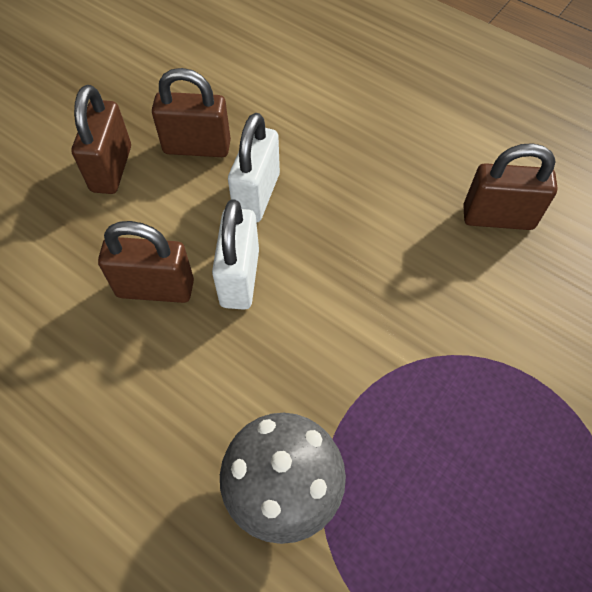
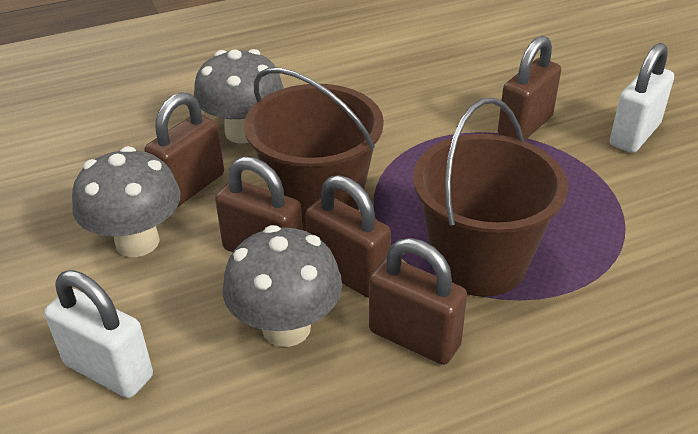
brown bucket: 0 -> 2
brown padlock: 4 -> 5
grey mushroom: 1 -> 3

